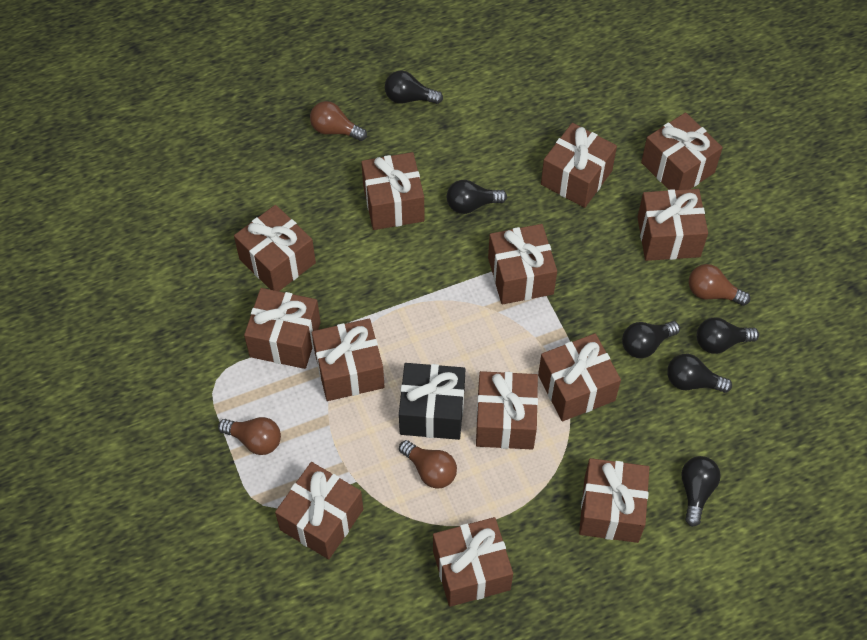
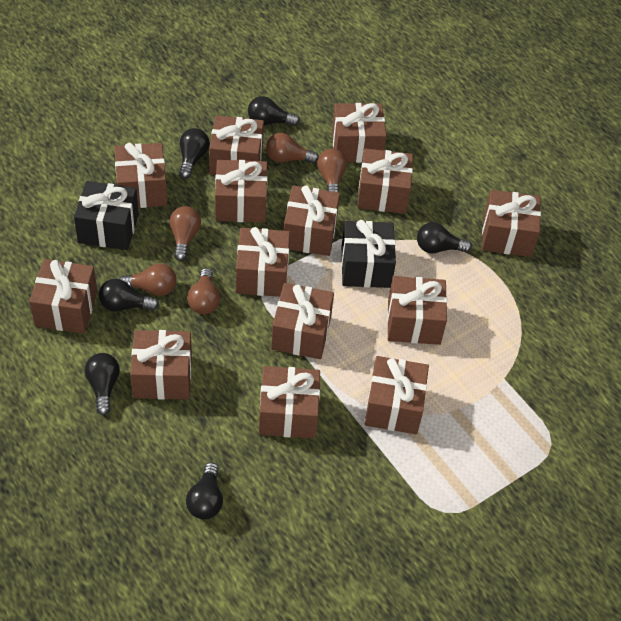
black gift: 1 -> 2
brown gift: 13 -> 14
brown light bulb: 4 -> 5

